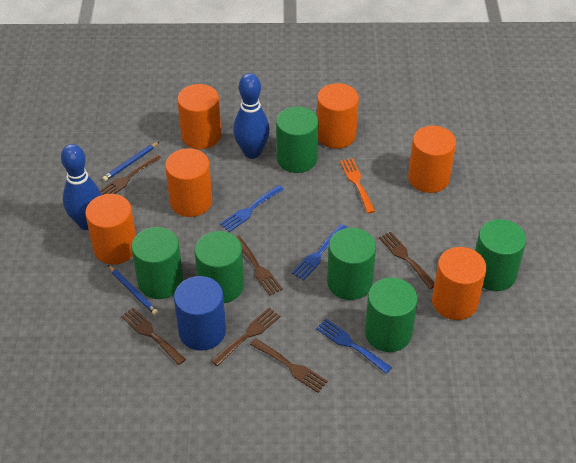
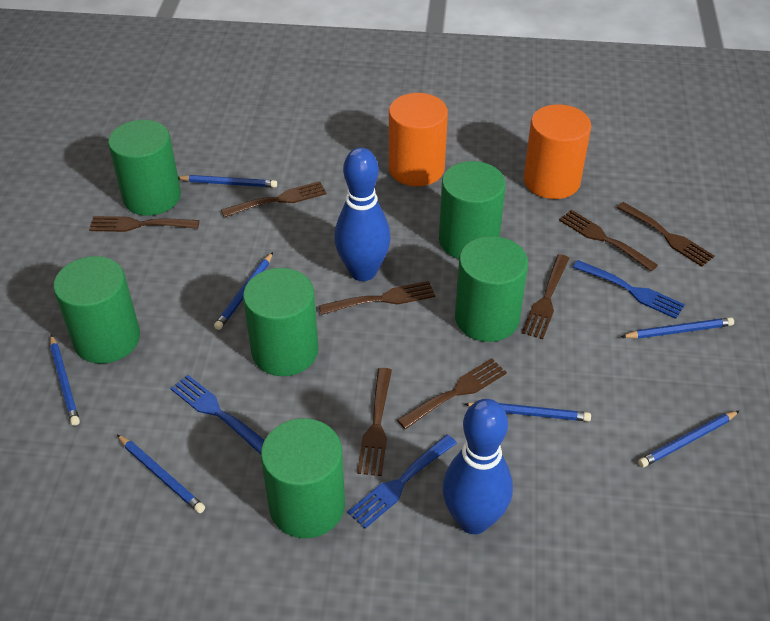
blue cylinder: 1 -> 0
blue pencil: 2 -> 7
brown fork: 6 -> 8
orange cylinder: 6 -> 2
orange fork: 1 -> 0

